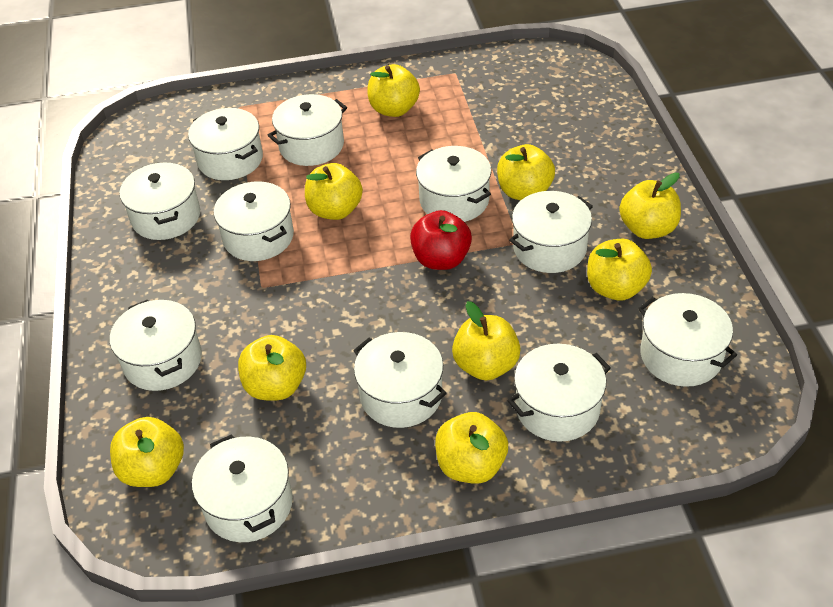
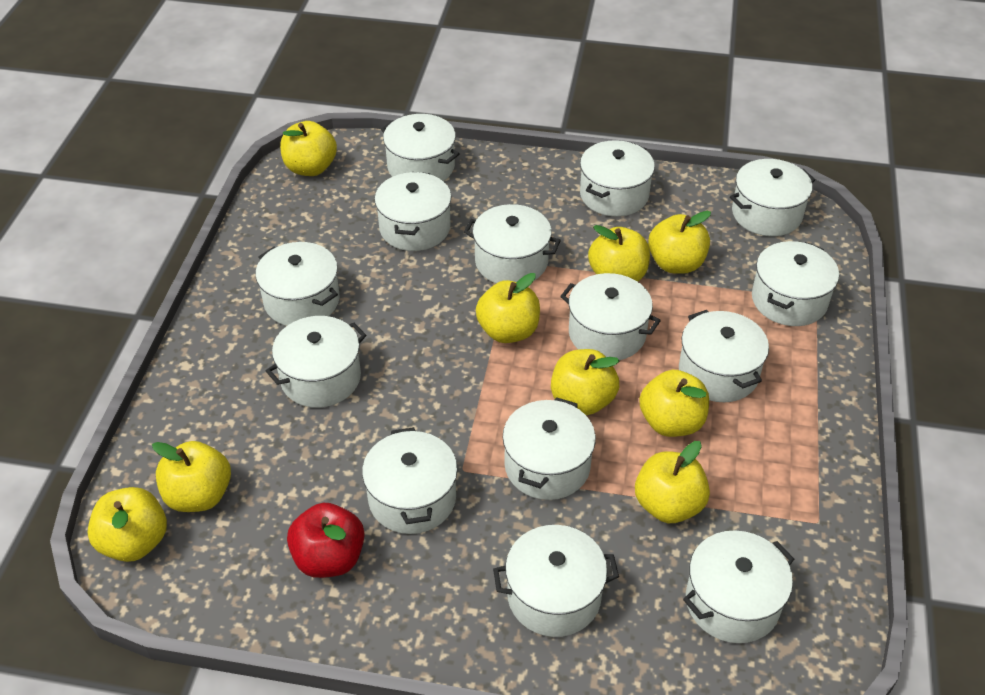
white pot: 11 -> 14

